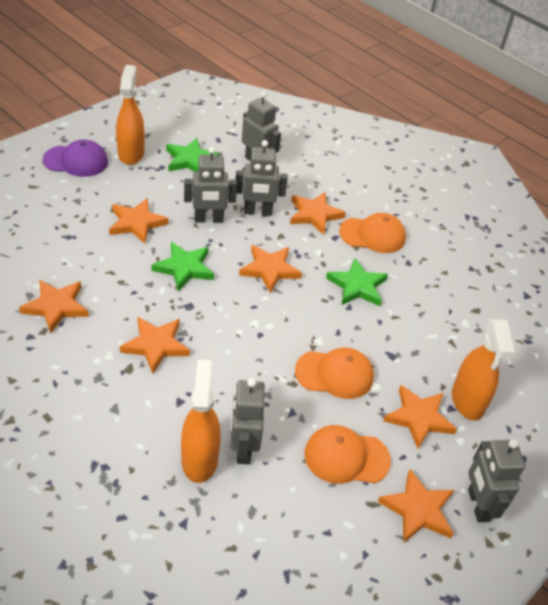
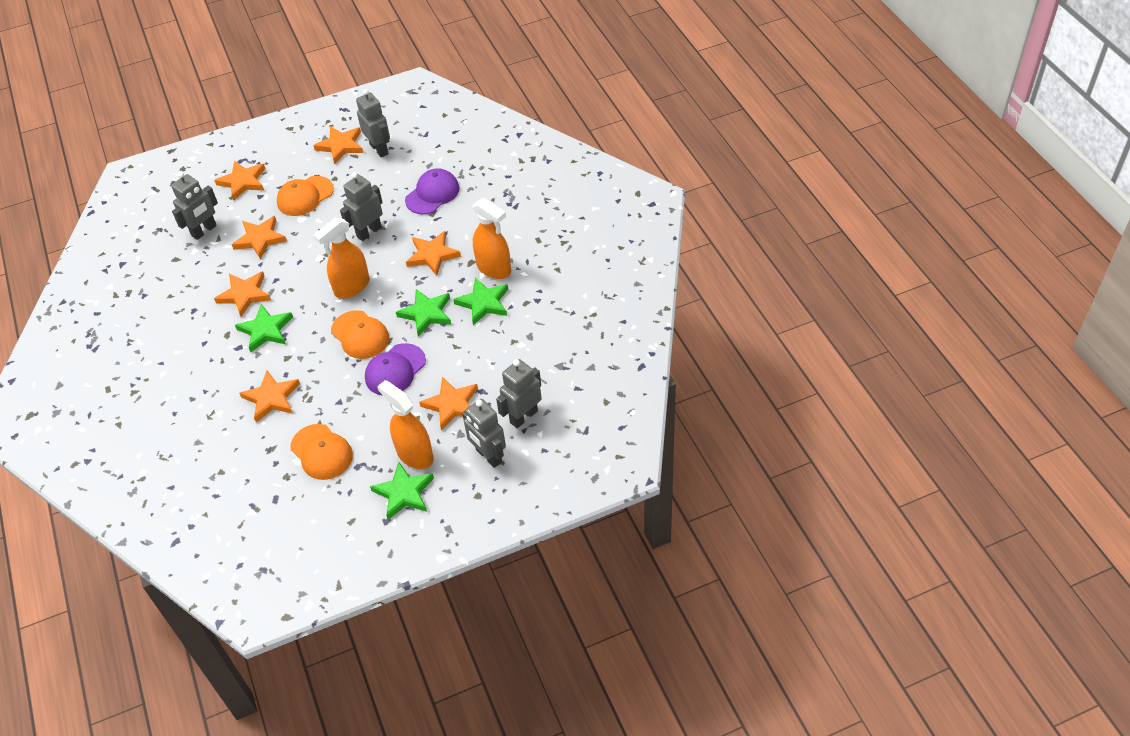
green star: 3 -> 4
purple cap: 1 -> 2

